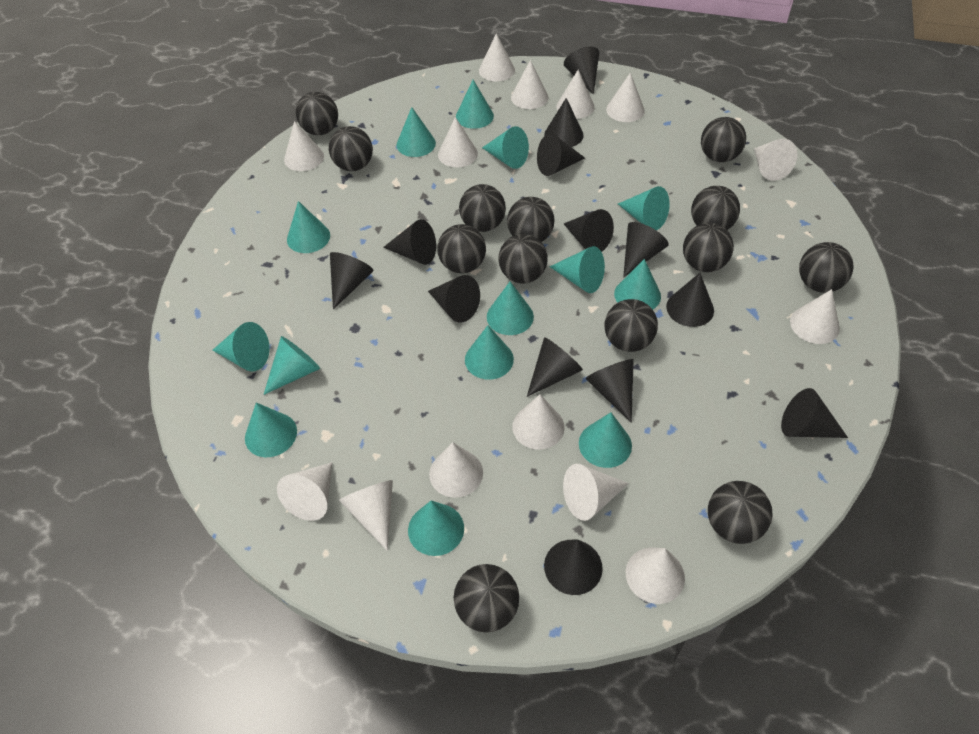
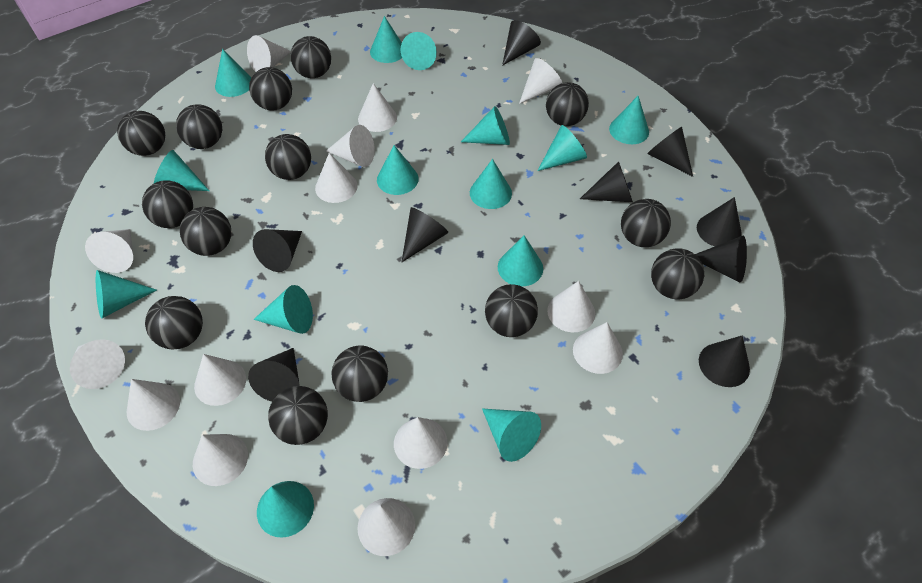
black ball: 13 -> 14
black cone: 13 -> 9

